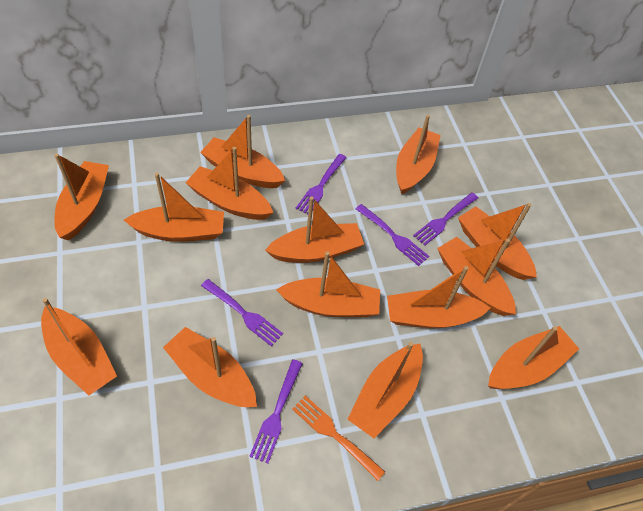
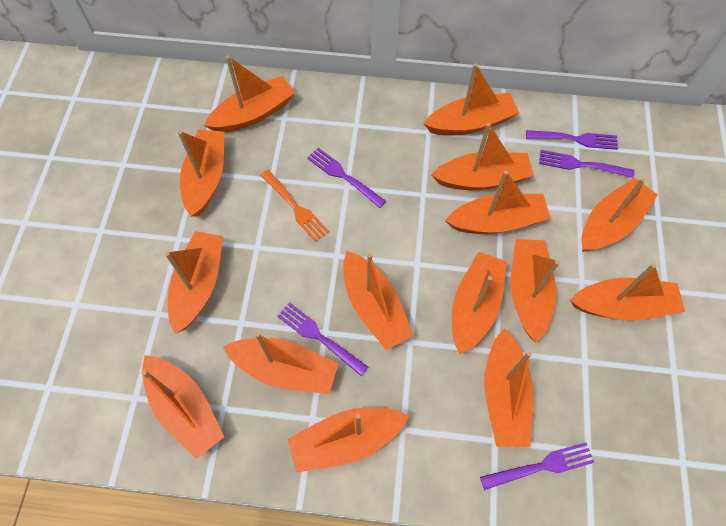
orange boat: 14 -> 15

